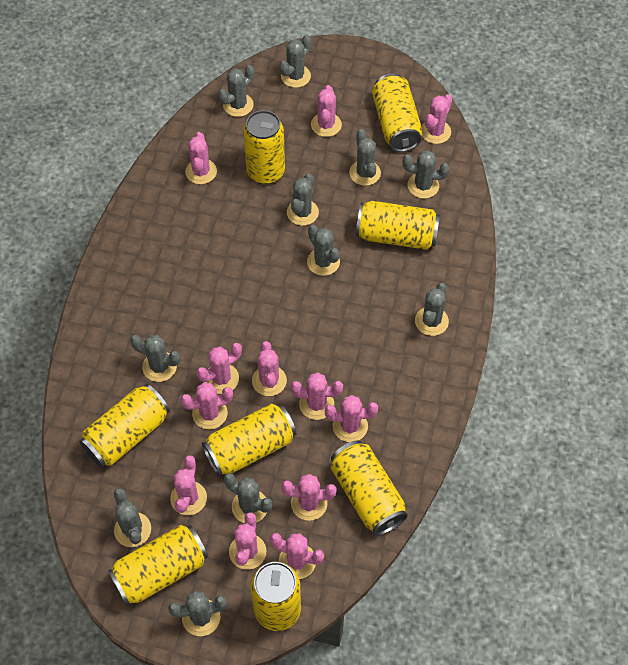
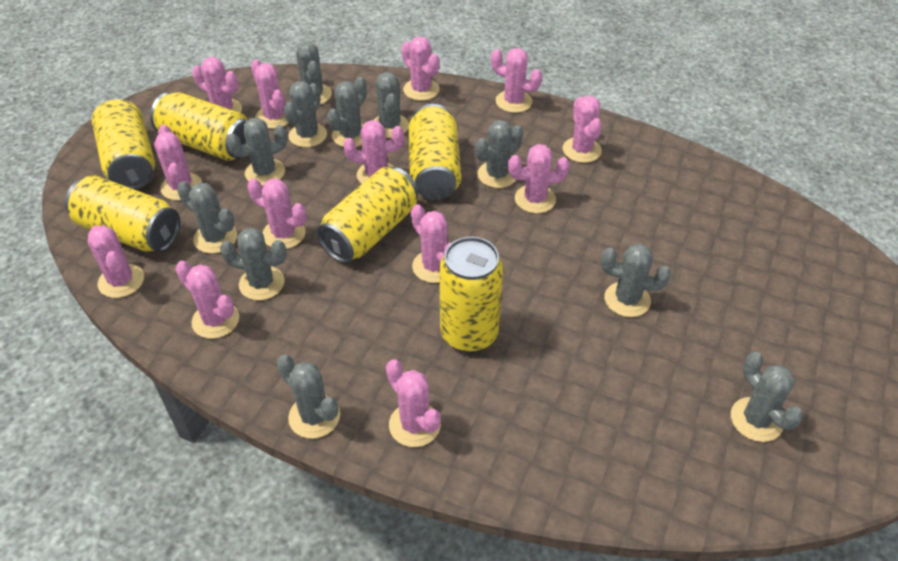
pink cactus: 12 -> 13
yellow can: 8 -> 6

